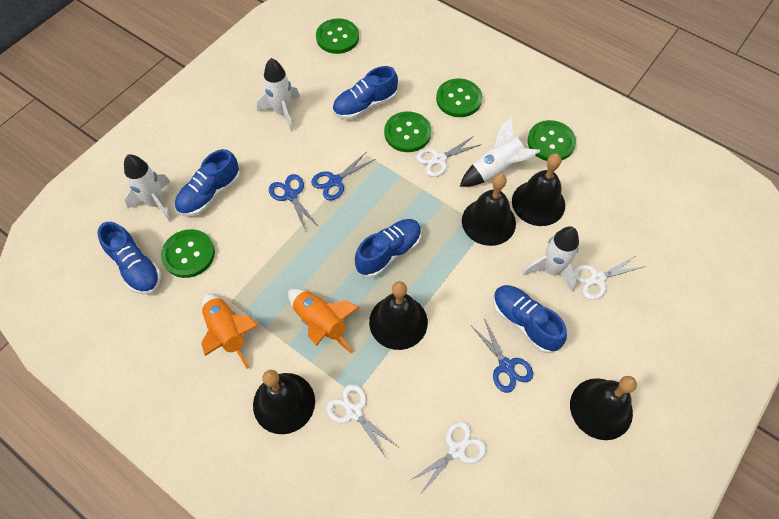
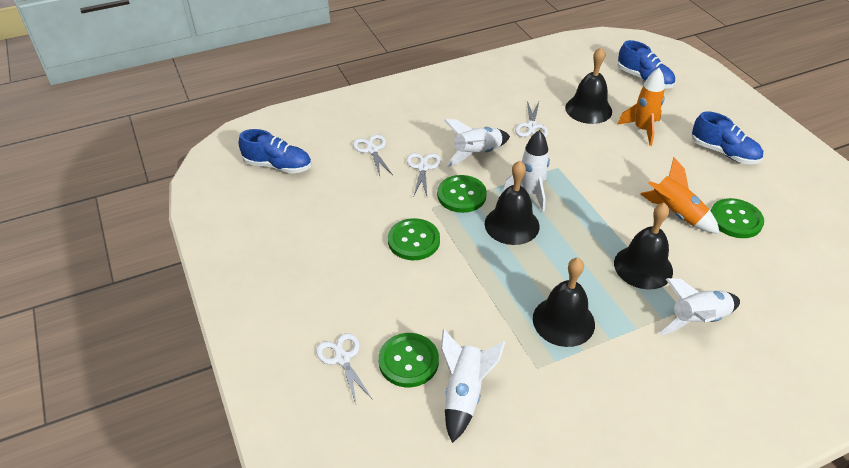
black bell: 5 -> 4
blue scissors: 3 -> 0
blue shoe: 5 -> 3
green button: 5 -> 4

